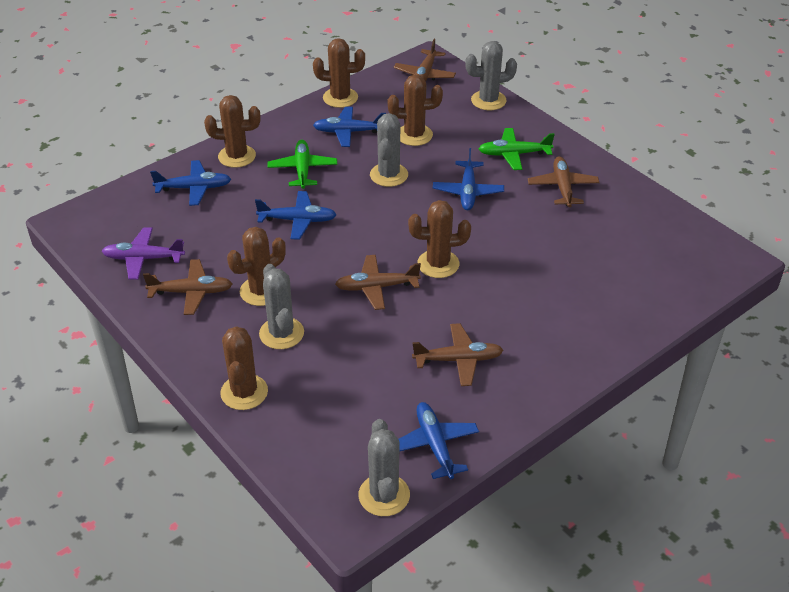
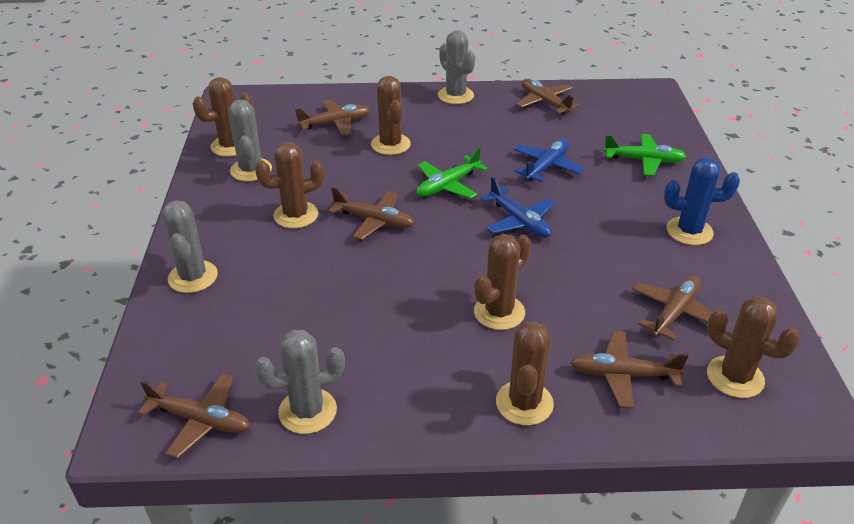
blue cactus: 0 -> 1
blue plane: 5 -> 2
brown plane: 5 -> 6
purple plane: 1 -> 0

